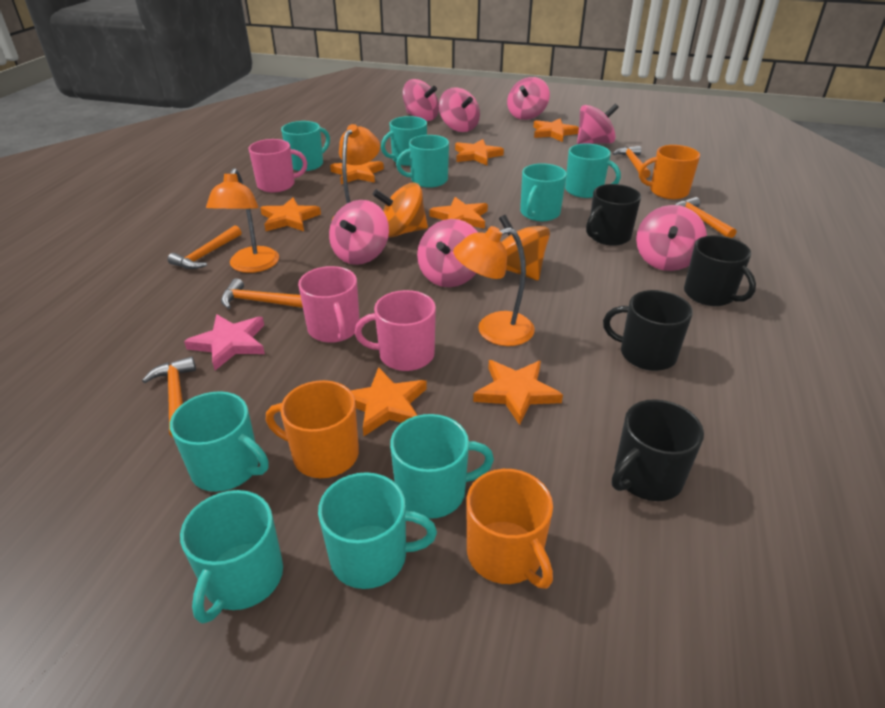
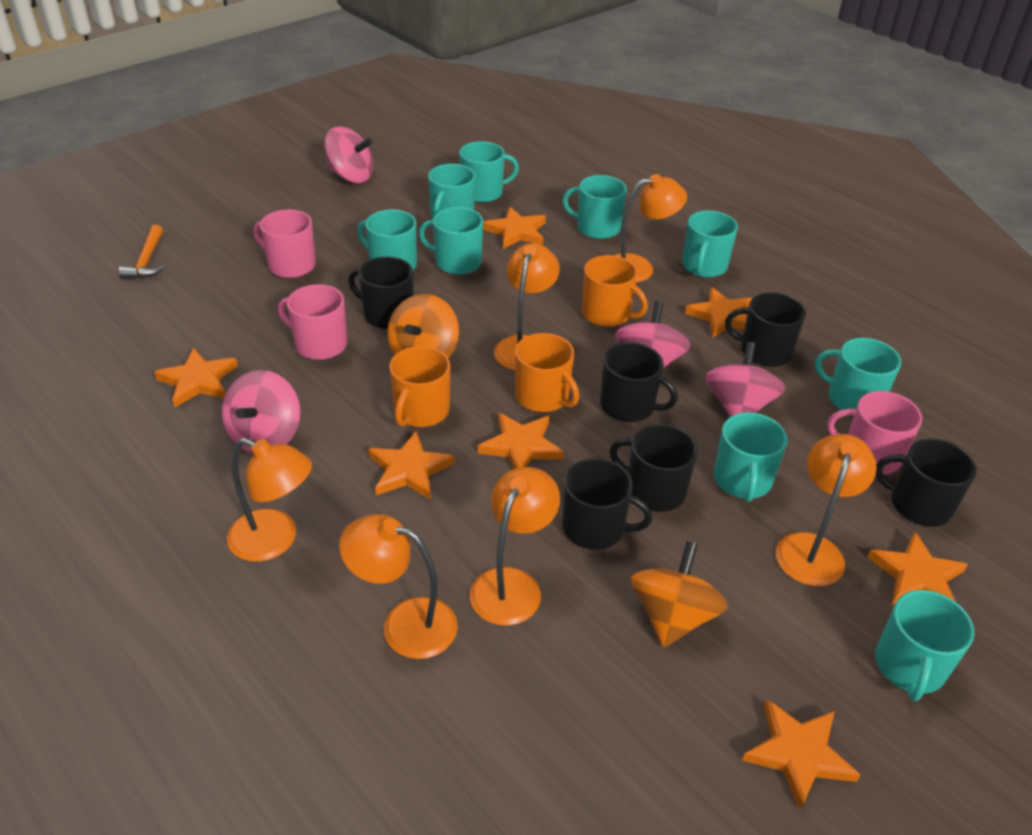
black mug: 4 -> 6
orange hammer: 5 -> 1
orange lamp: 3 -> 6
pink spinning top: 7 -> 4
pink star: 1 -> 0

